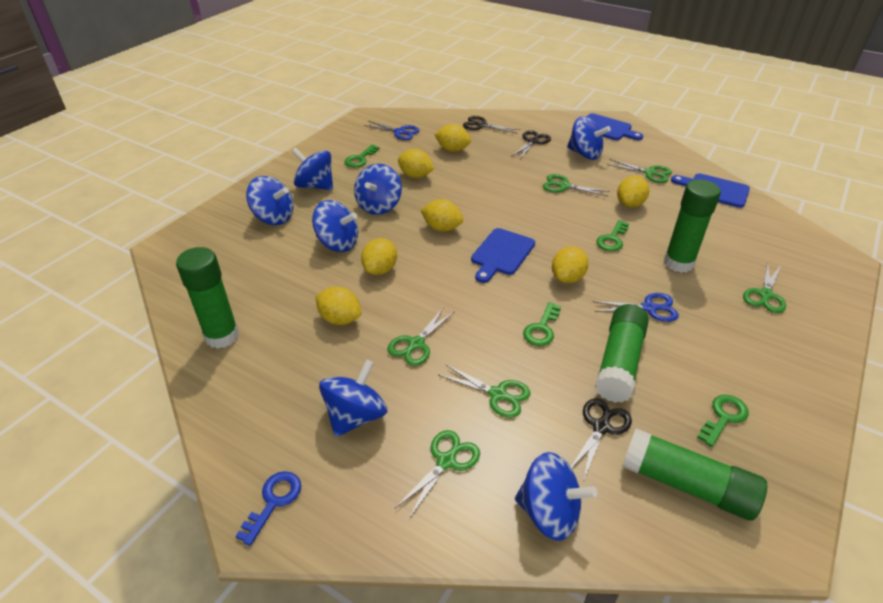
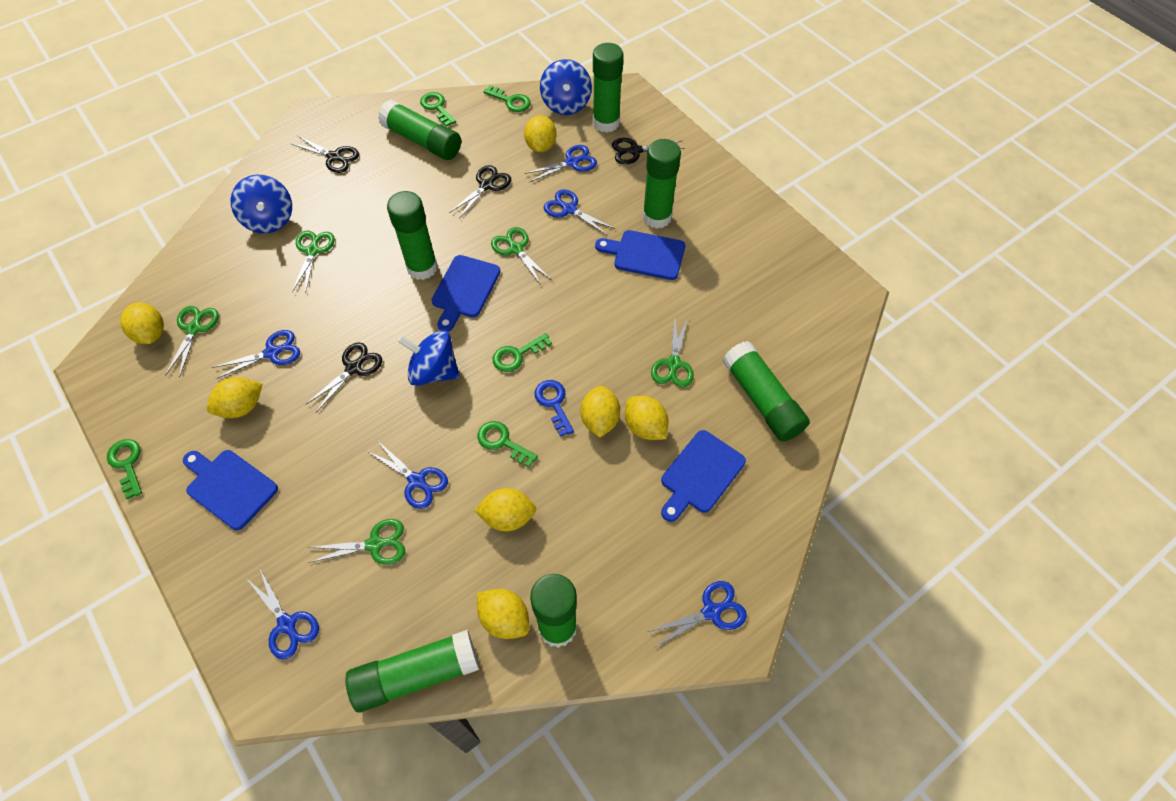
black scissors: 3 -> 4
blue cutting board: 3 -> 4
blue scissors: 2 -> 6
blue spinning top: 7 -> 3
green glue stick: 4 -> 7
green key: 4 -> 5
green scissors: 6 -> 5

